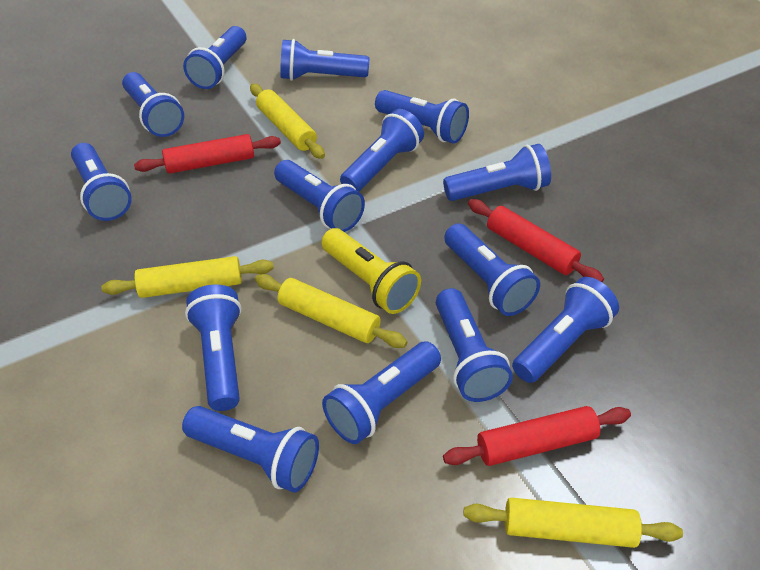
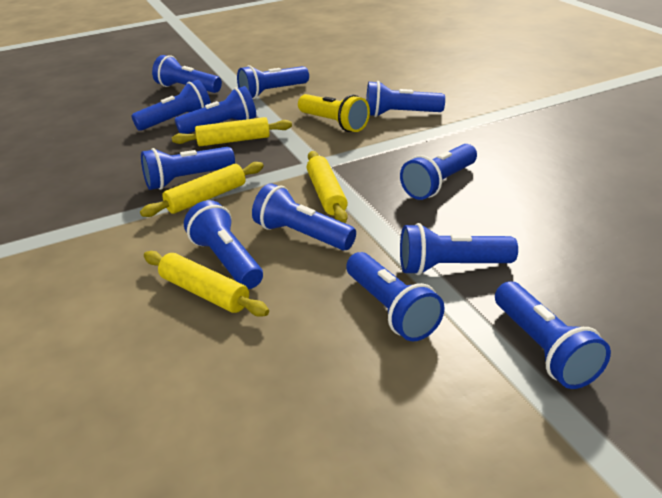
blue flashlight: 14 -> 12
red rolling pin: 3 -> 0

